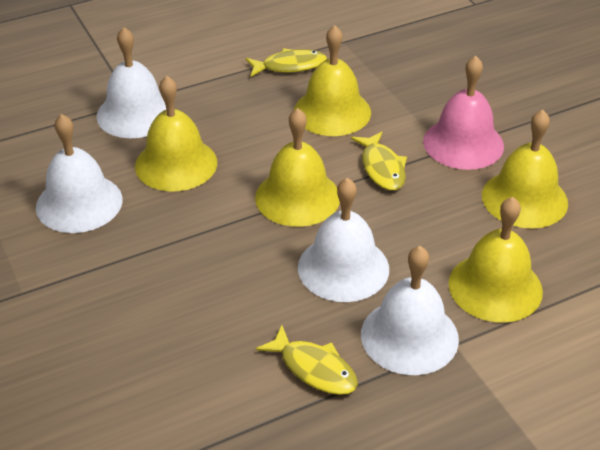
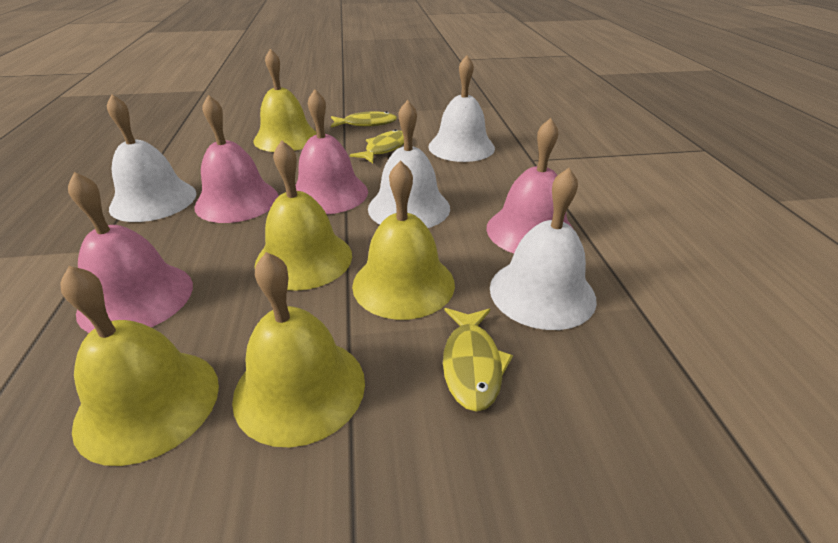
pink bell: 1 -> 4

